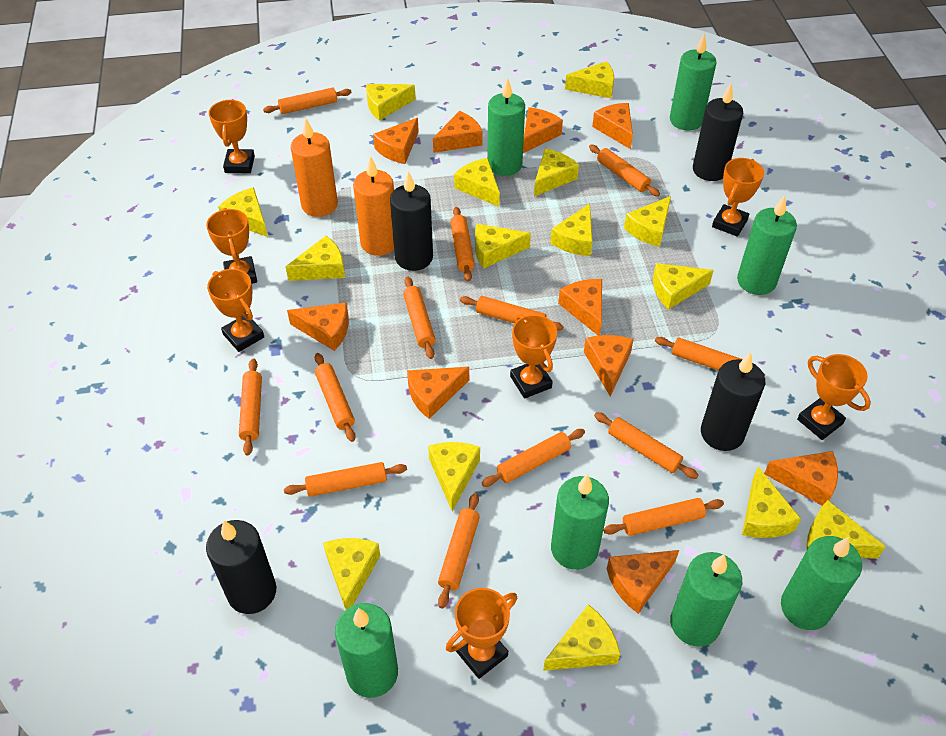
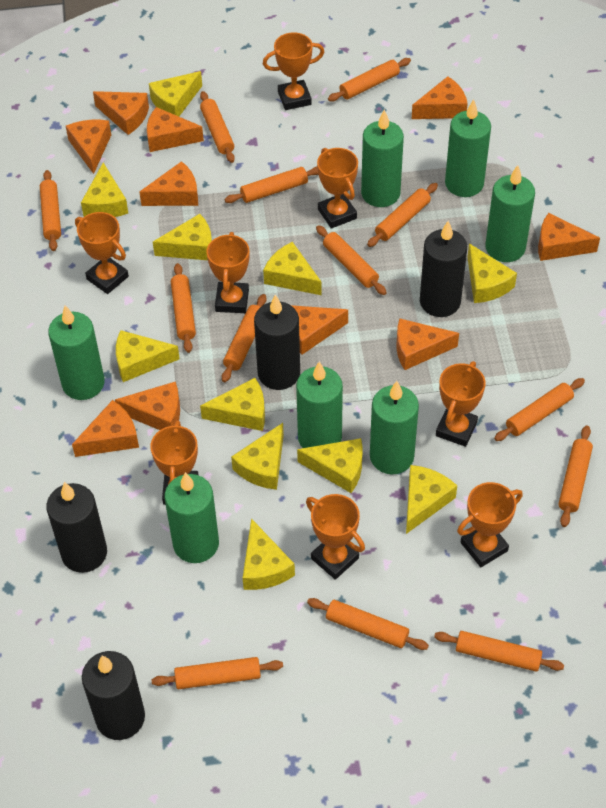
orange candle: 2 -> 0
orange trophy: 7 -> 8
yellow cheese: 15 -> 11

